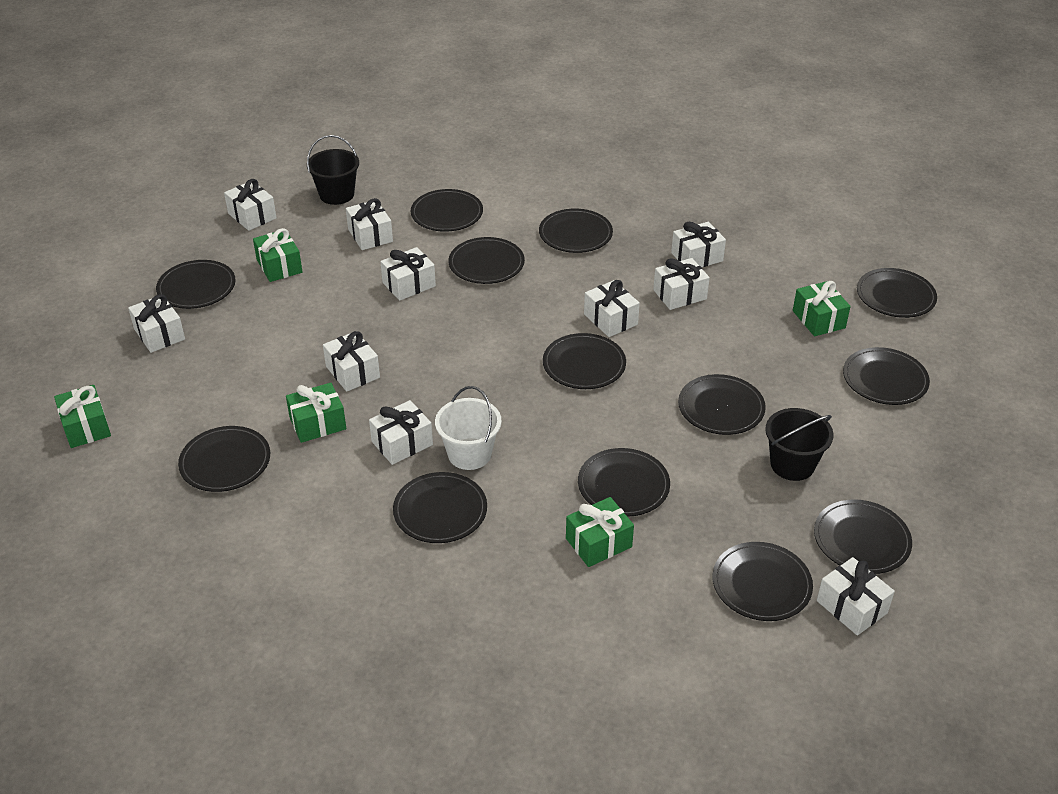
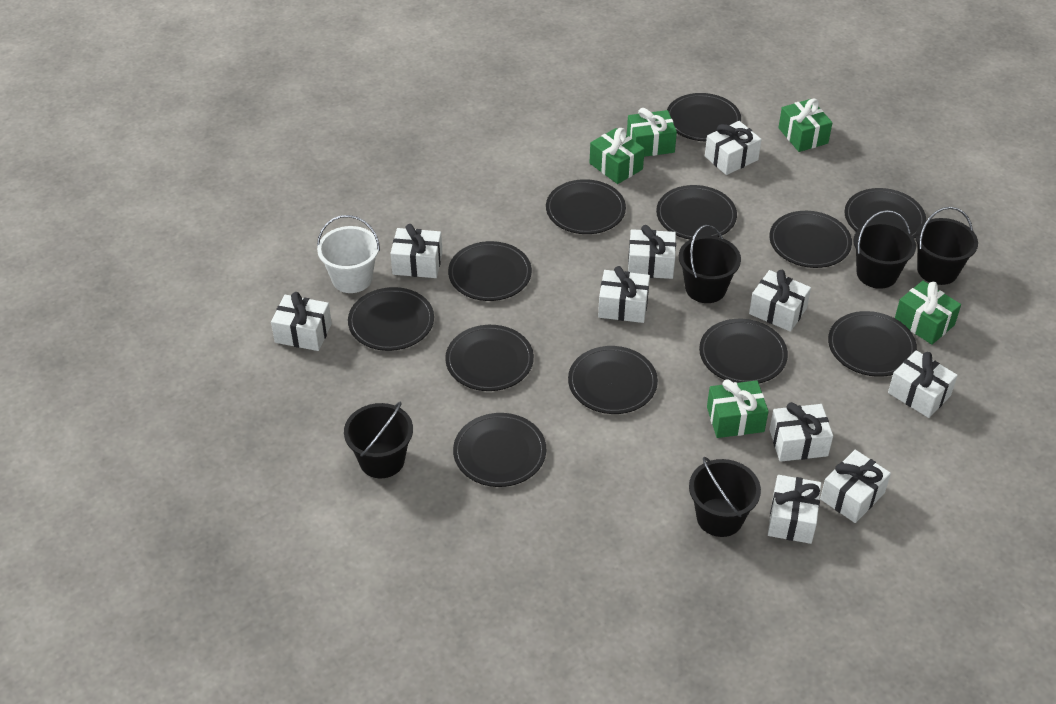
black bucket: 2 -> 5
black plate: 13 -> 12

